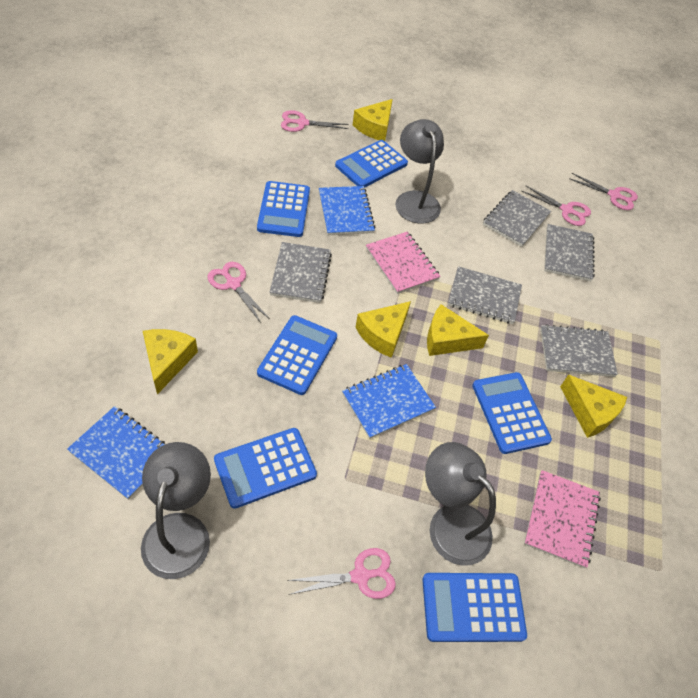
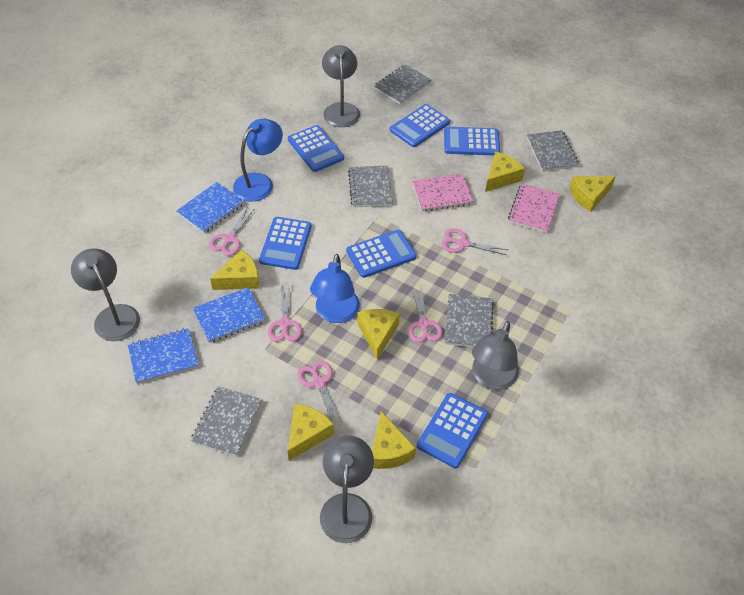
blue lamp: 0 -> 2
grey lamp: 3 -> 4
yellow cheese: 5 -> 6

